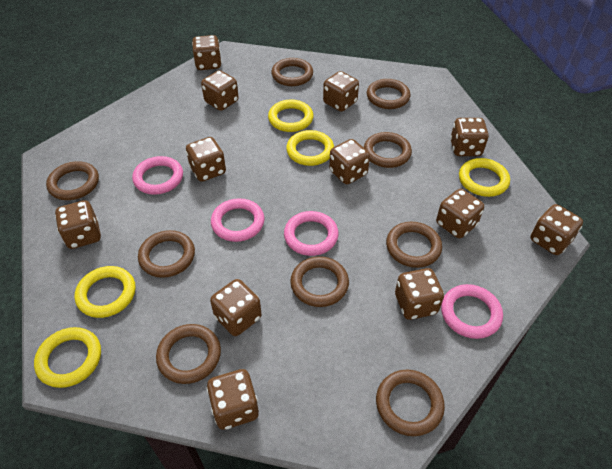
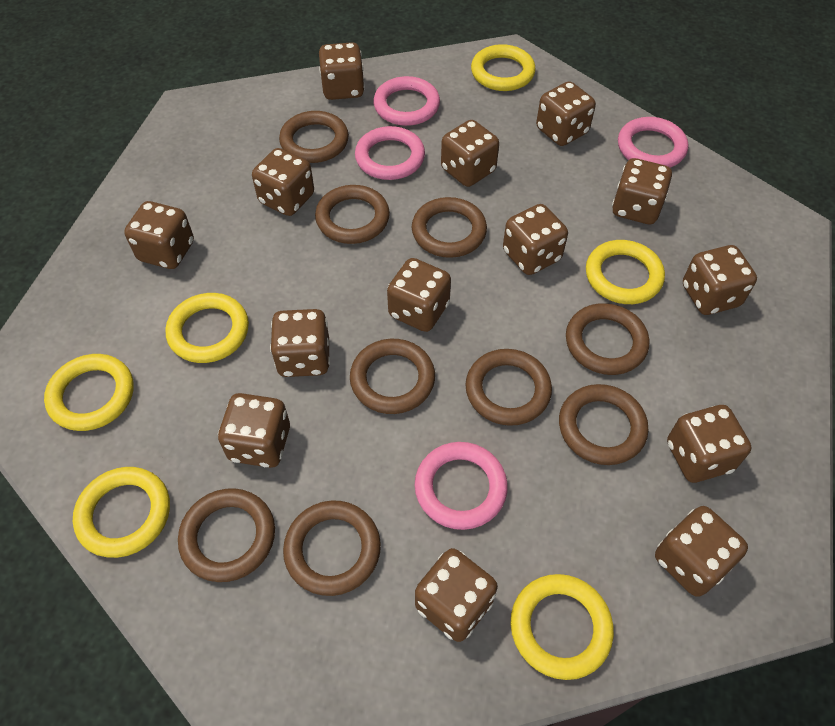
brown dice: 12 -> 14
yellow ring: 5 -> 6

